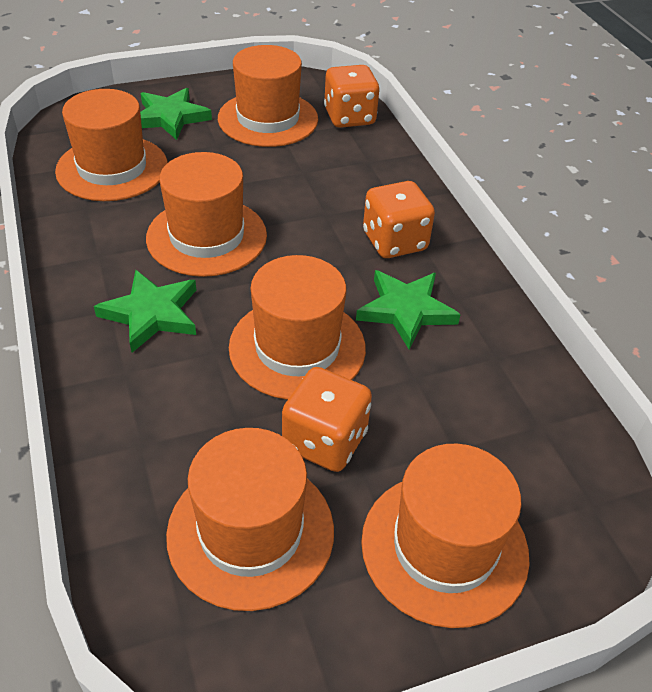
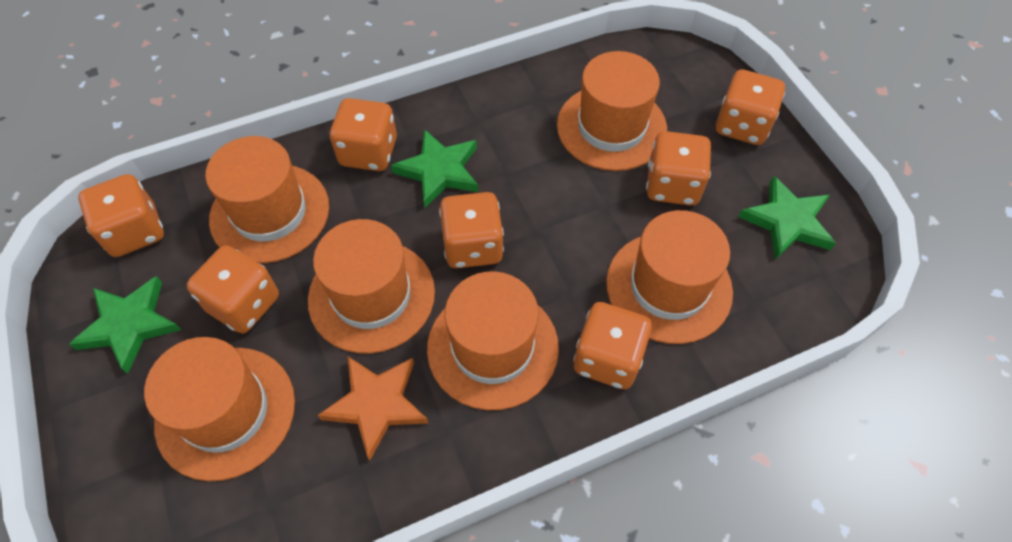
orange dice: 3 -> 7
orange star: 0 -> 1

